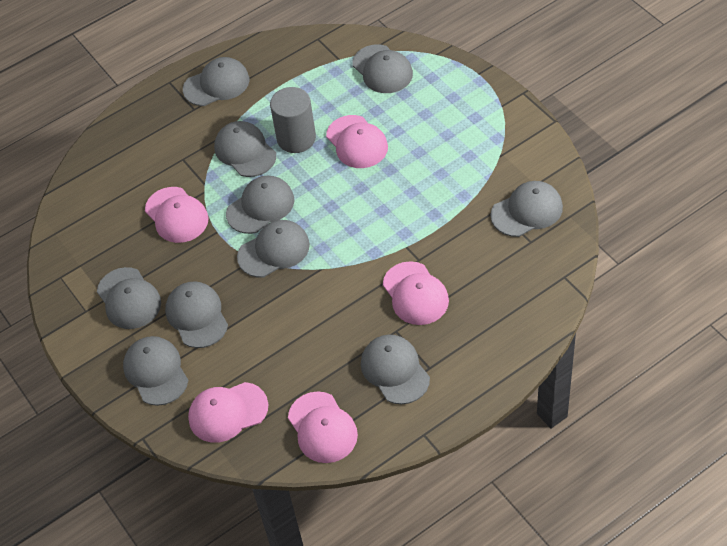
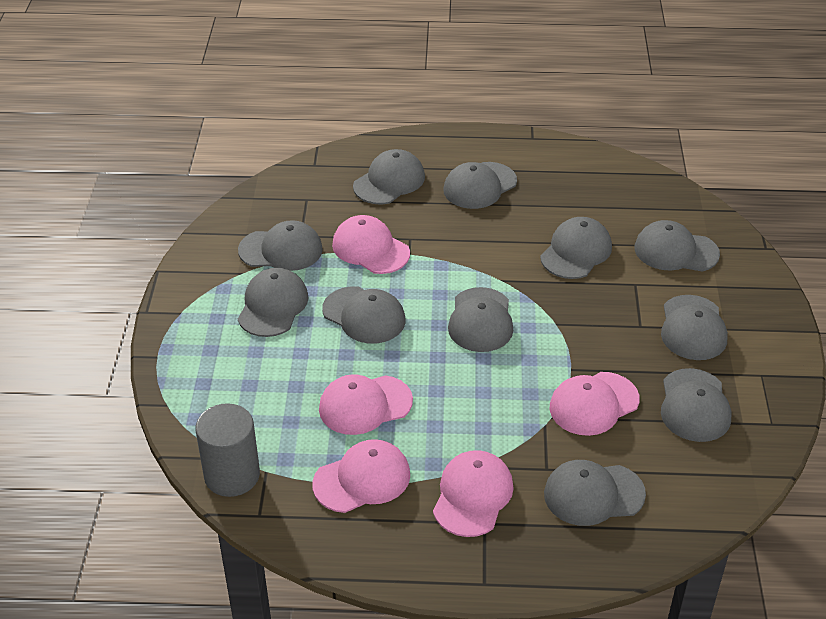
grey cap: 10 -> 11

